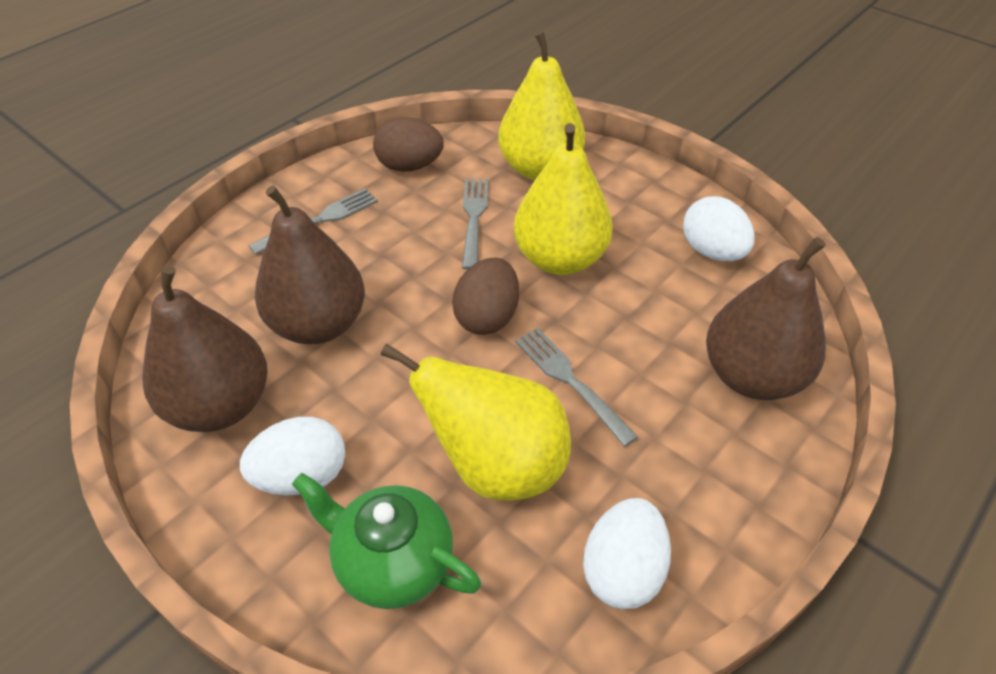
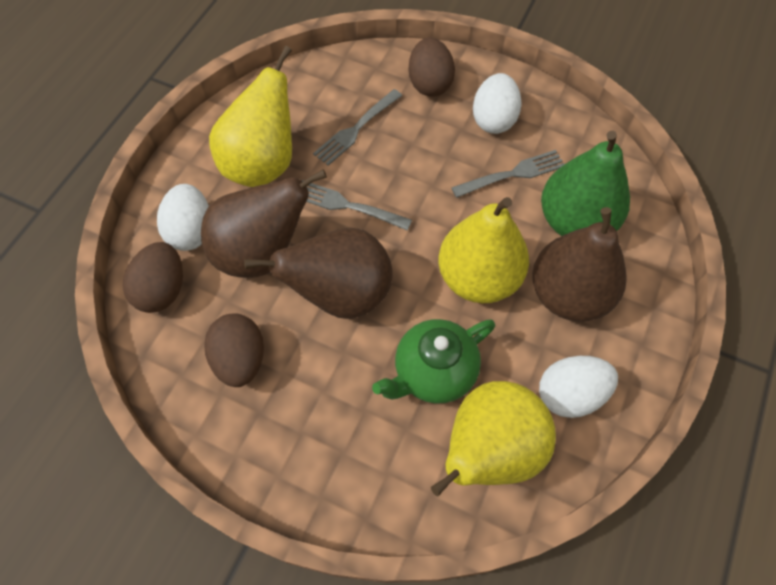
brown egg: 2 -> 3
green pear: 0 -> 1

